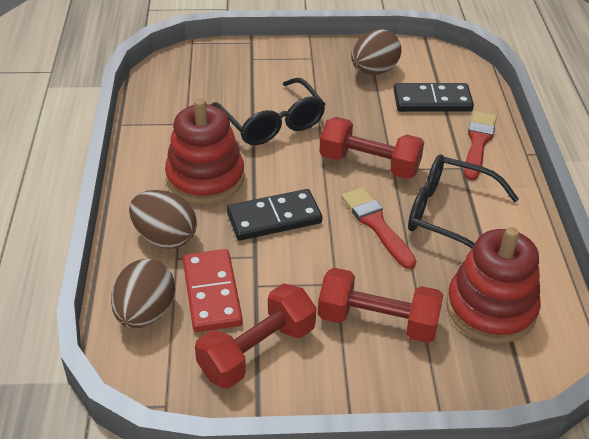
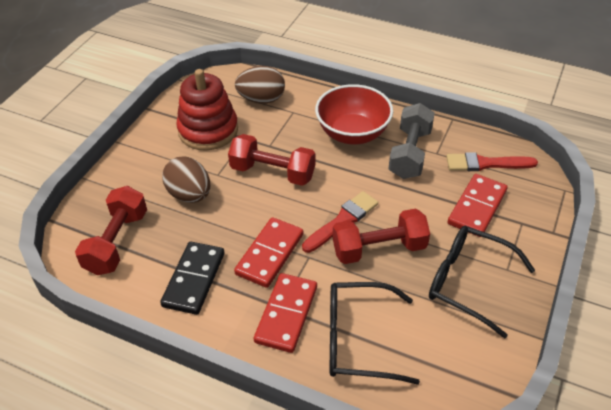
black domino: 2 -> 1
brown egg: 3 -> 2
grey dumbbell: 0 -> 1
red bowl: 0 -> 1
red domino: 1 -> 3
red stacking toy: 2 -> 1

